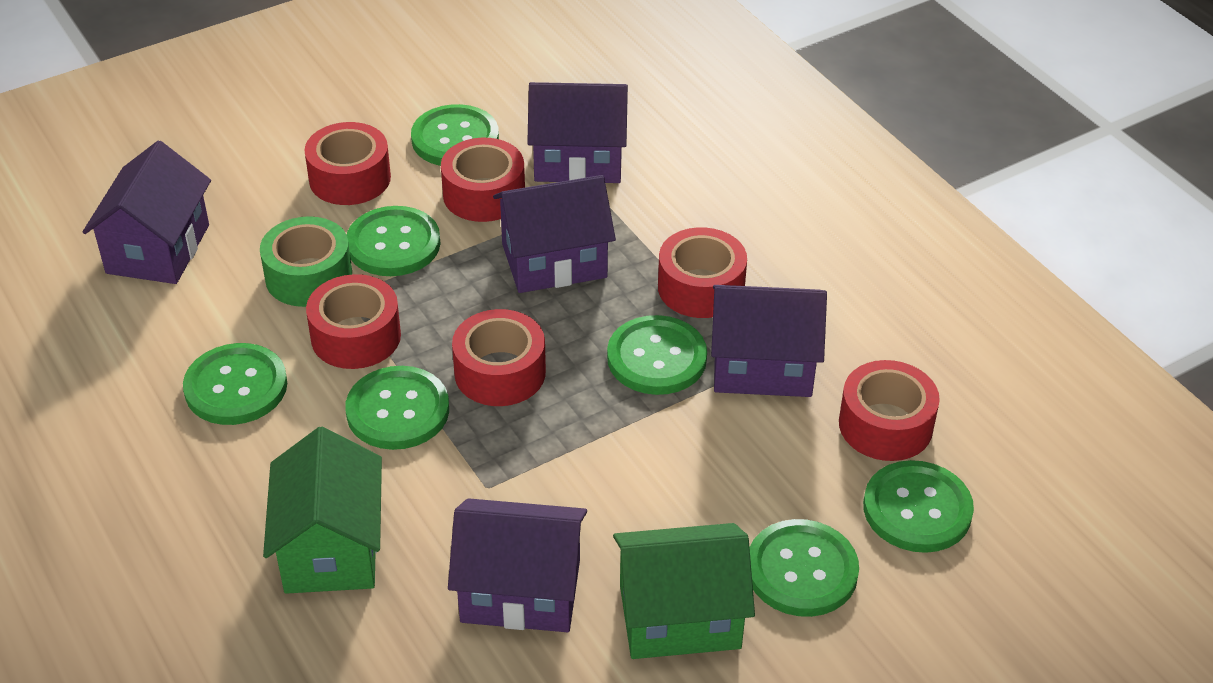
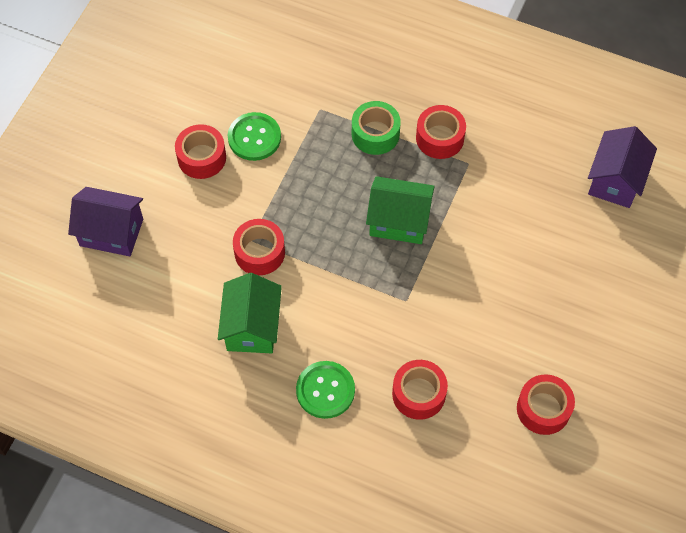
green button: 7 -> 2
purple house: 5 -> 2
red tape: 6 -> 5

